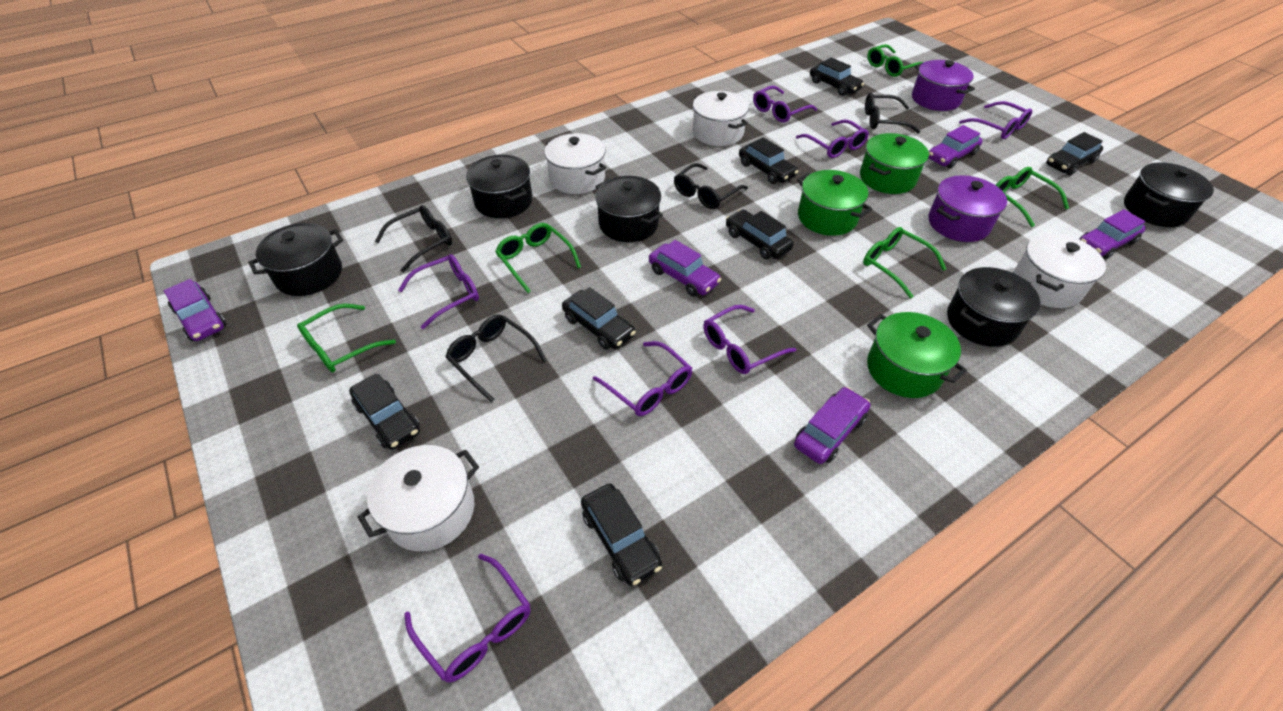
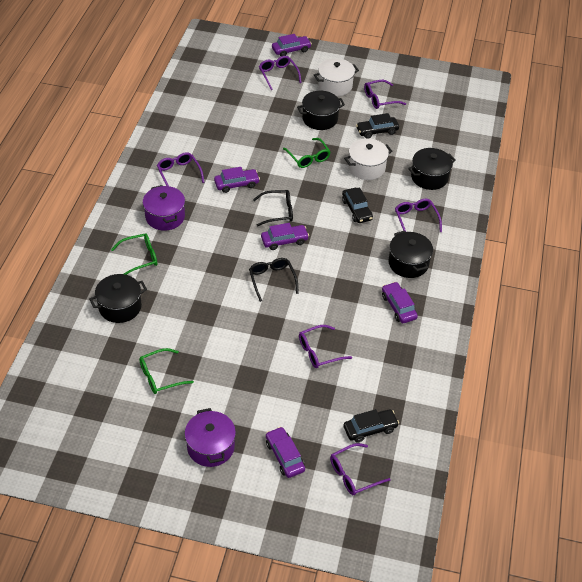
black car: 7 -> 3
black glasses: 4 -> 2
black pot: 5 -> 4
green glasses: 5 -> 3
green pot: 3 -> 0
purple glasses: 7 -> 6
white pot: 4 -> 2

